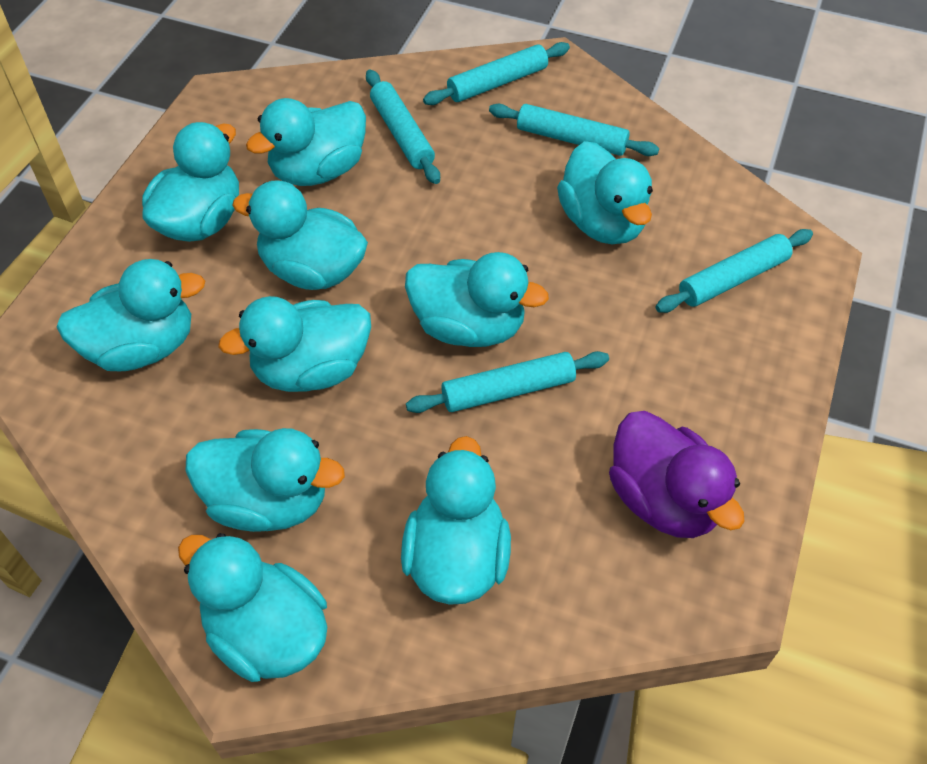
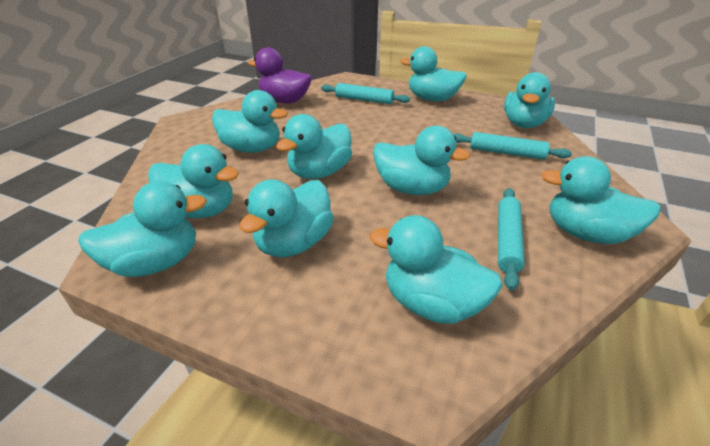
turquoise rolling pin: 5 -> 3

